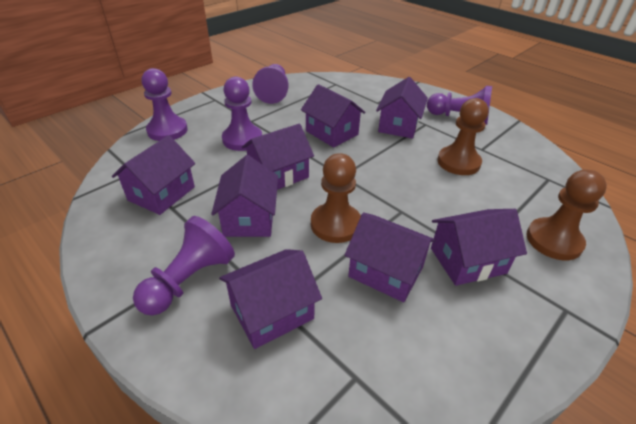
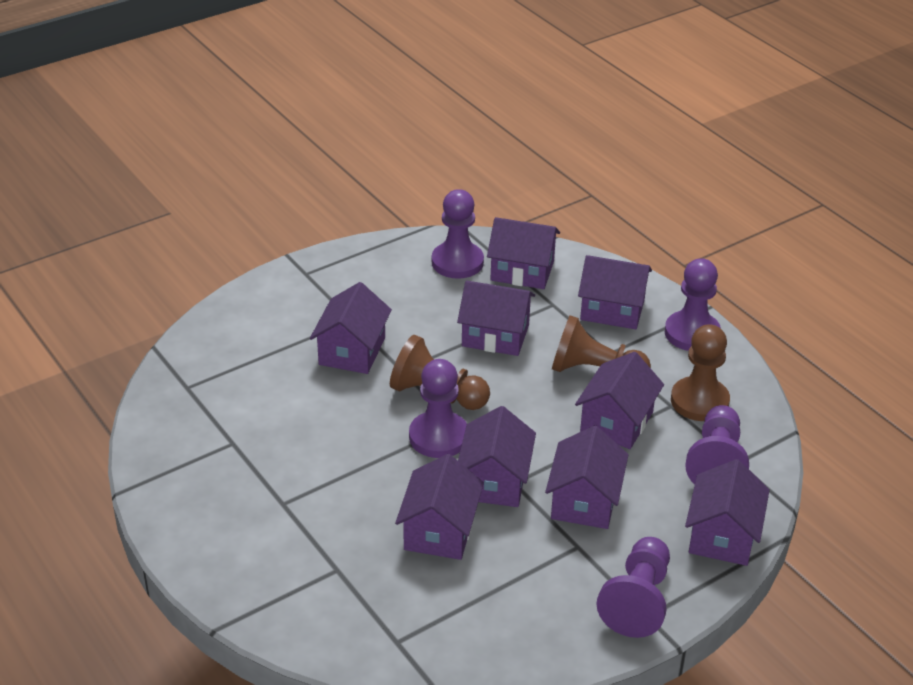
purple house: 8 -> 9

